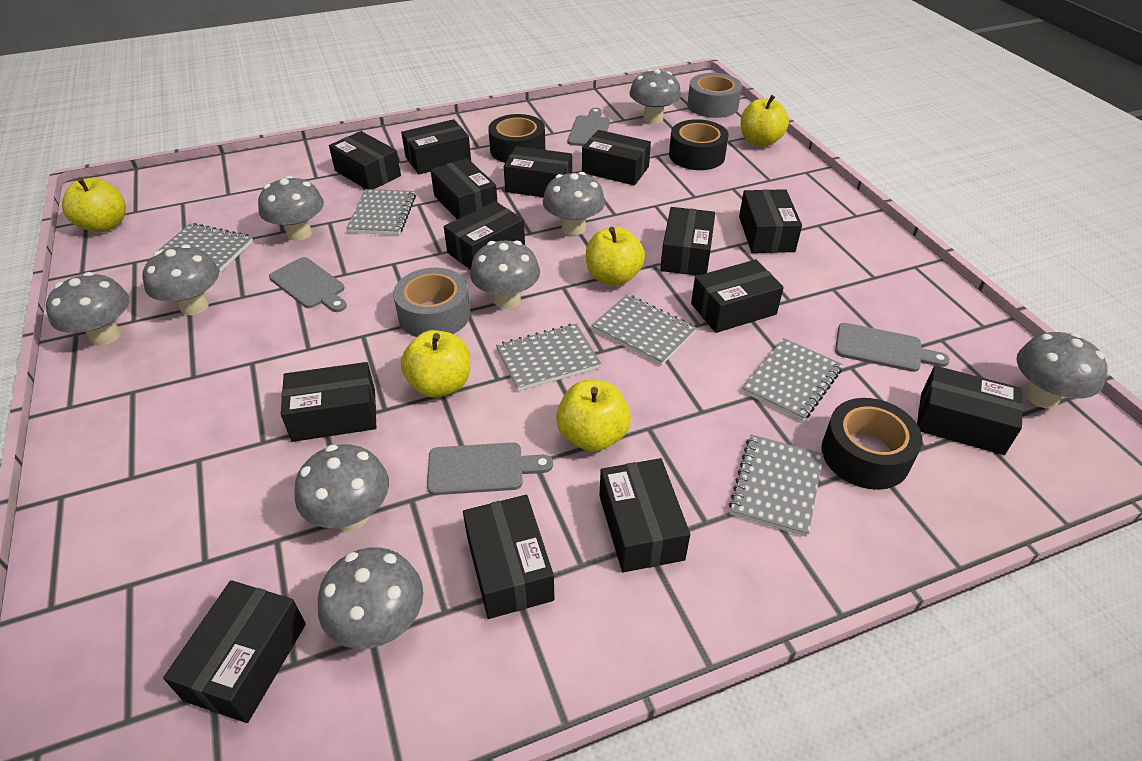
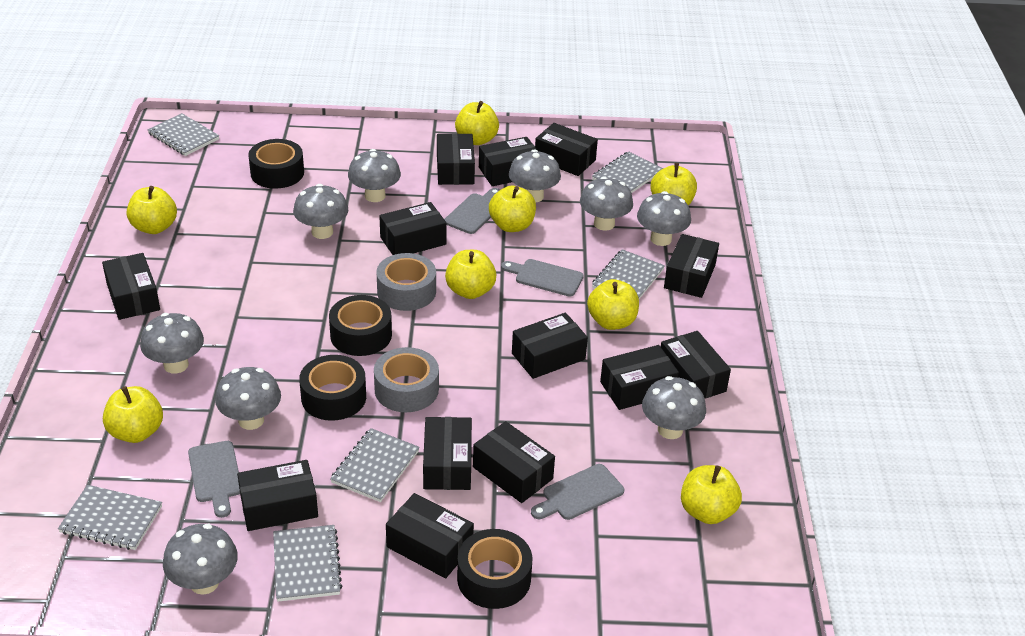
black box: 14 -> 13
black tape: 3 -> 4
yellow apple: 5 -> 8

